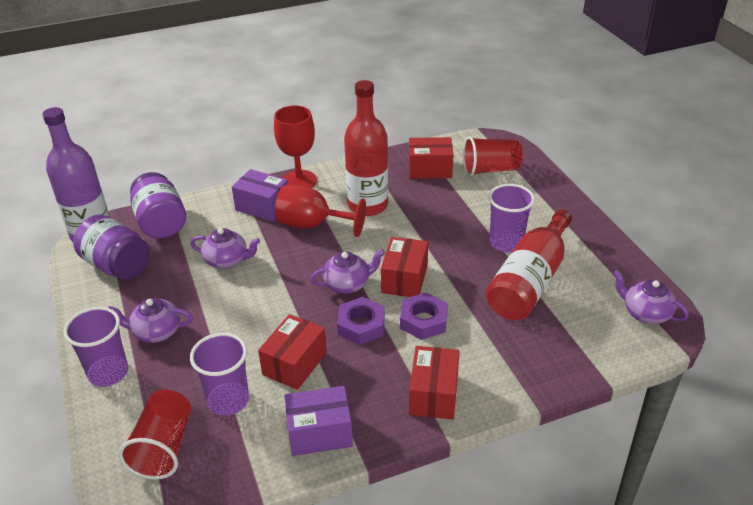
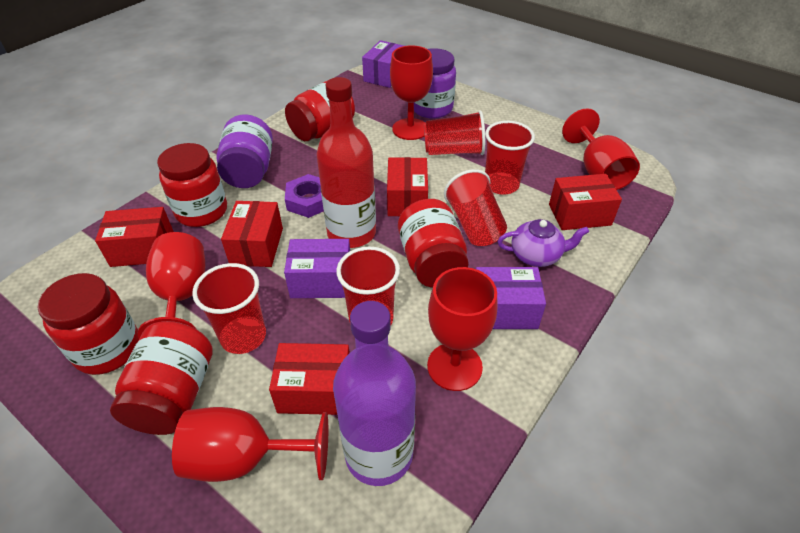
purple box: 2 -> 3
purple cup: 3 -> 0
purple nut: 2 -> 1
purple teapot: 4 -> 1
red bottle: 2 -> 1
red box: 4 -> 5
red cup: 2 -> 5
red goblet: 2 -> 5
red jar: 0 -> 5

